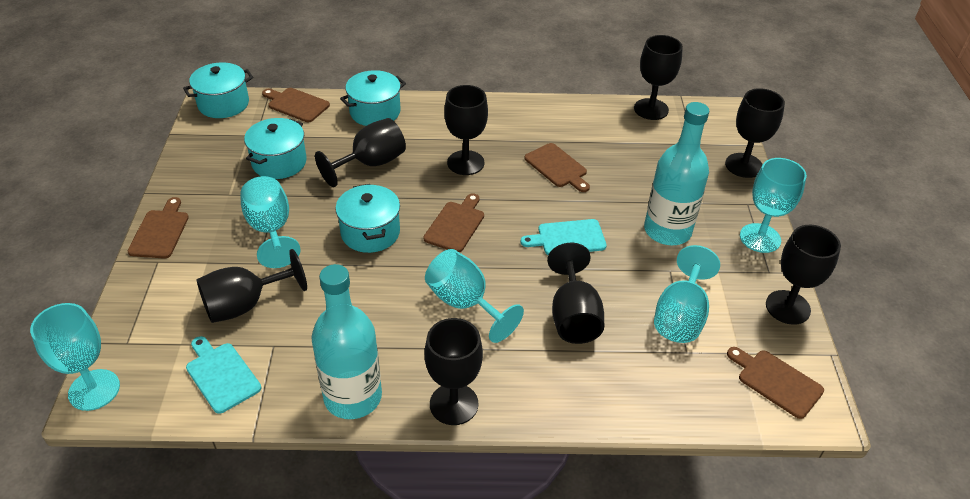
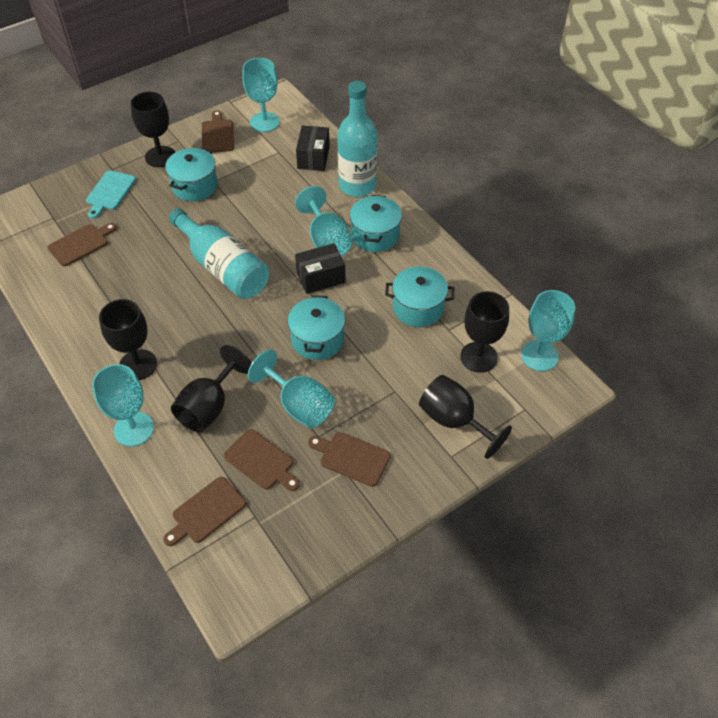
black box: 0 -> 2
black goblet: 8 -> 5
turquoise cutting board: 2 -> 1

